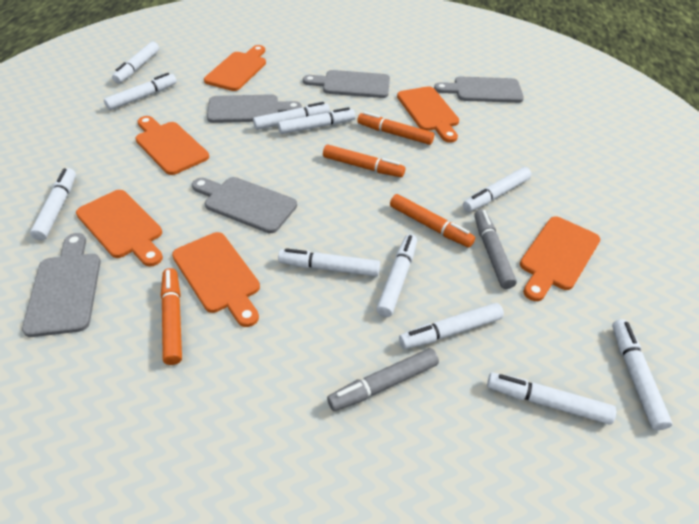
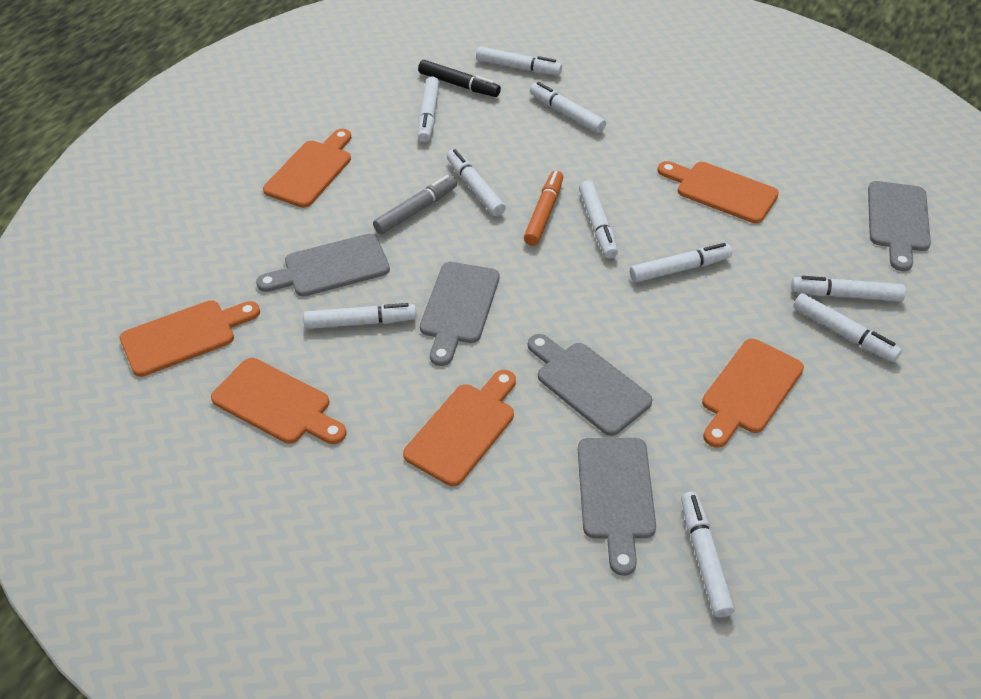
black marker: 0 -> 1
grey marker: 2 -> 1
orange marker: 4 -> 1
white marker: 11 -> 10

